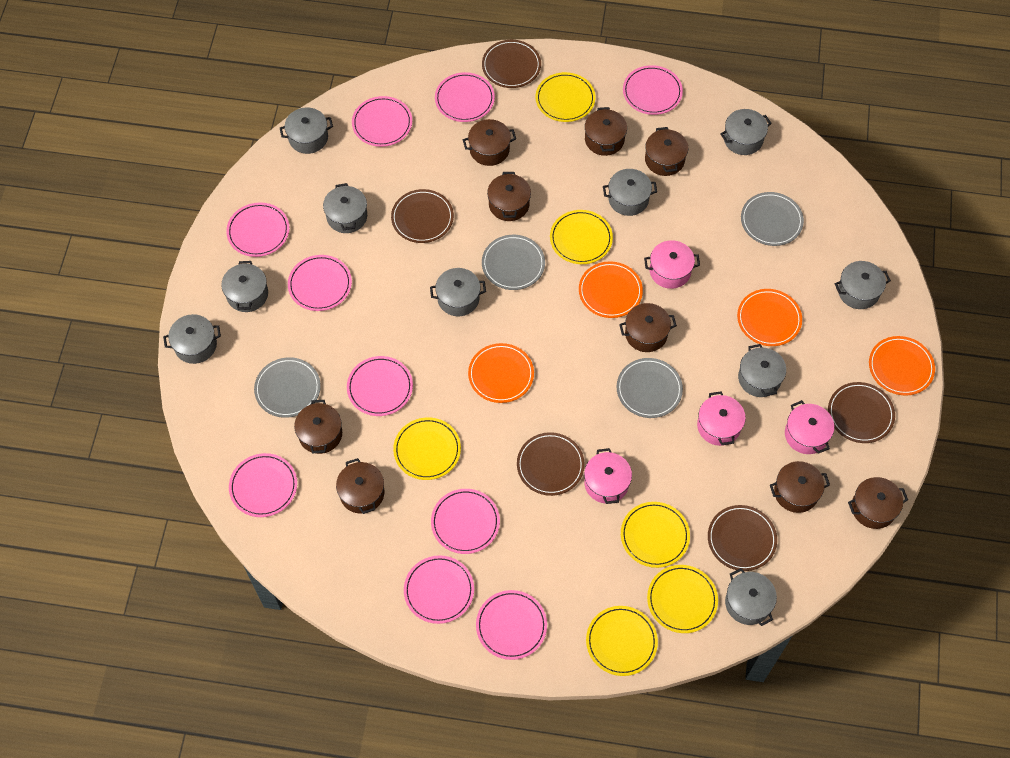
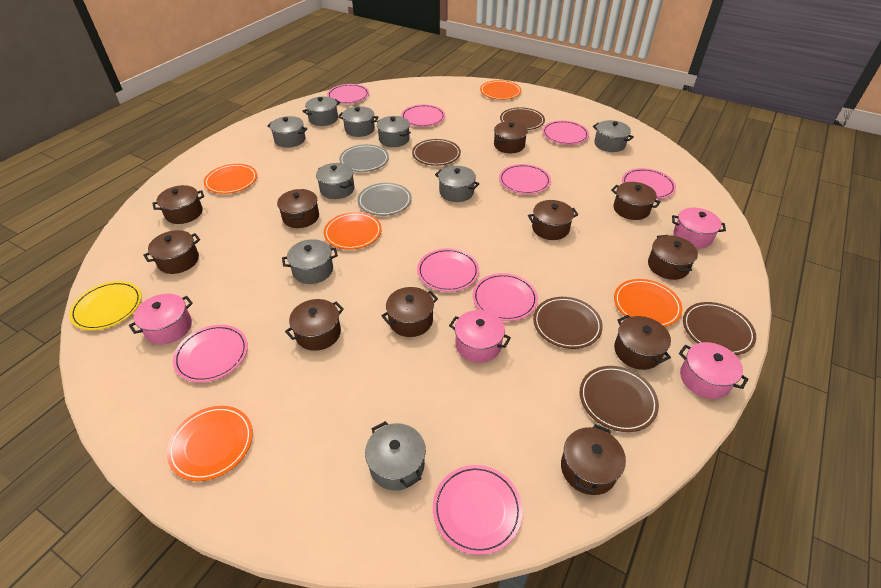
brown pot: 9 -> 11
grey plate: 4 -> 2
grey pot: 10 -> 9
orange plate: 4 -> 5
pink plate: 10 -> 9
yellow plate: 6 -> 1

